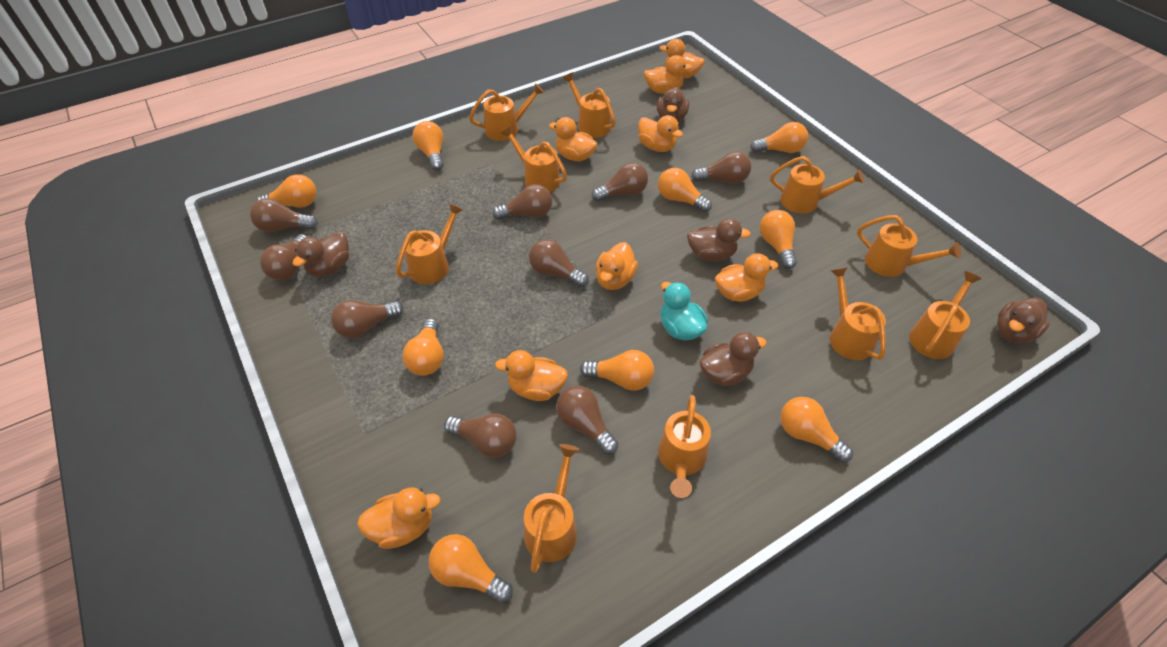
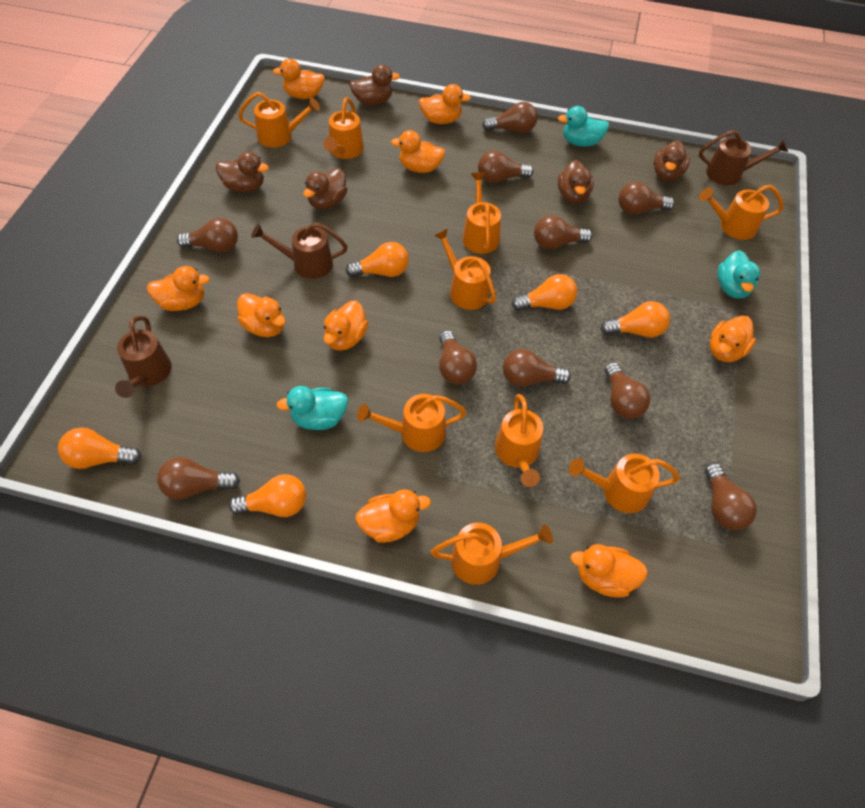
brown light bulb: 9 -> 10
brown watering can: 0 -> 3
orange duck: 8 -> 9
orange light bulb: 9 -> 5
orange watering can: 10 -> 9
turquoise duck: 1 -> 3

